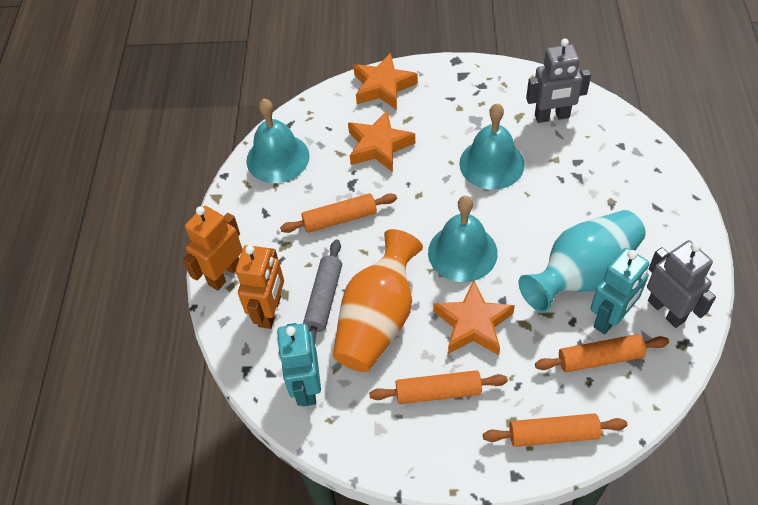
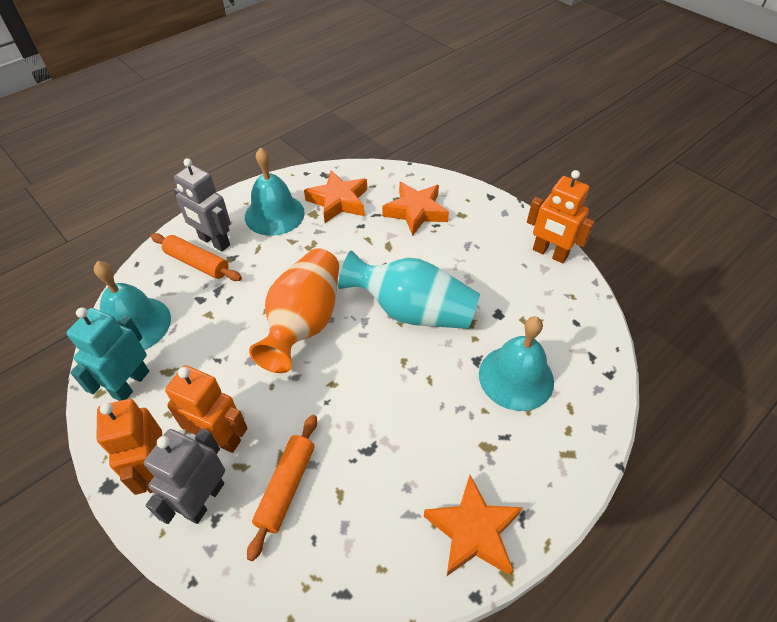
grey rolling pin: 1 -> 0
orange robot: 2 -> 3
orange rolling pin: 4 -> 2
turquoise robot: 2 -> 1

